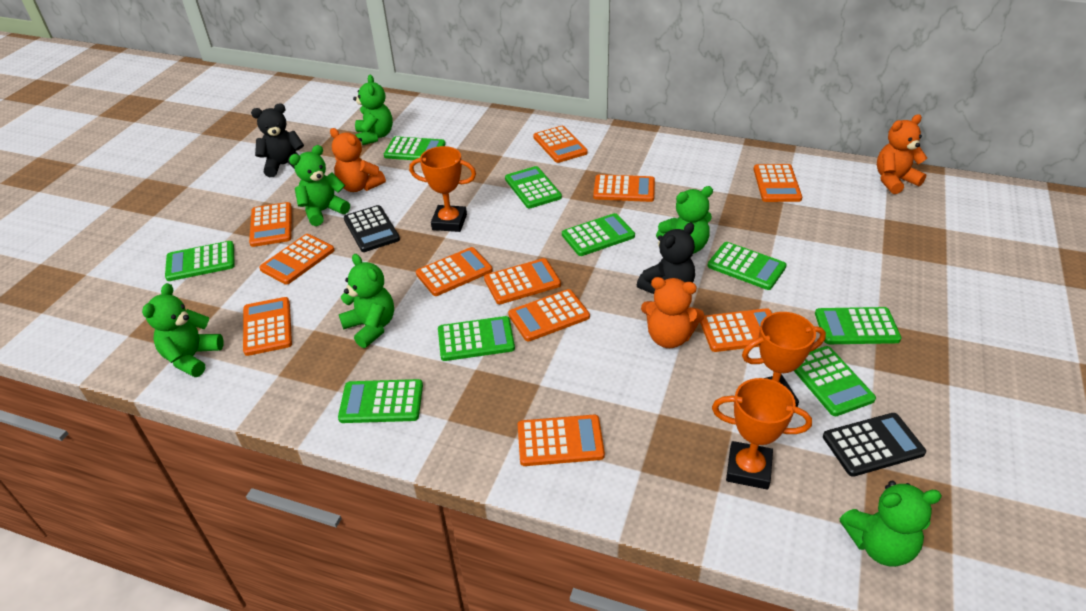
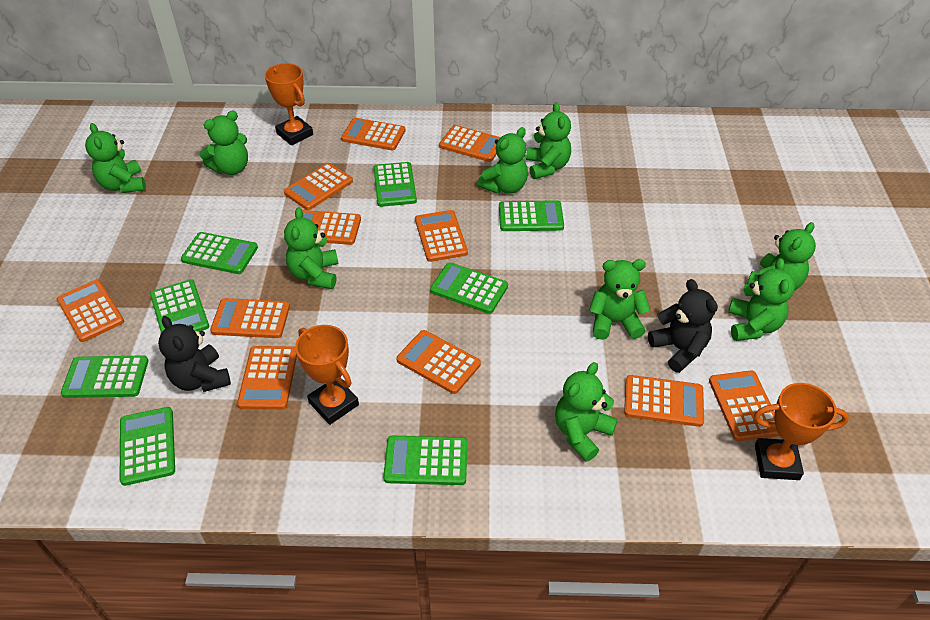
black calculator: 2 -> 0
green calculator: 9 -> 8
green teddy bear: 6 -> 9
orange teddy bear: 3 -> 0

